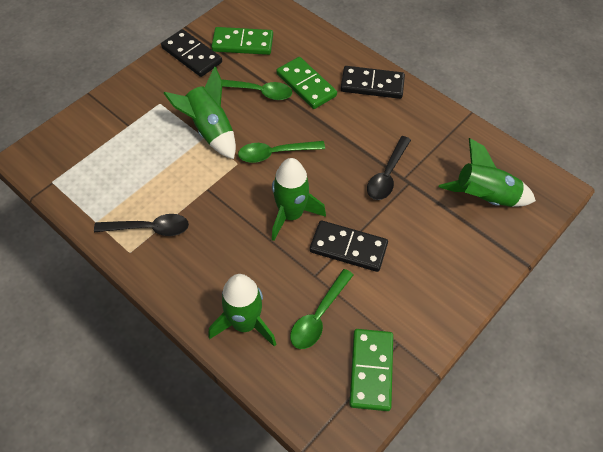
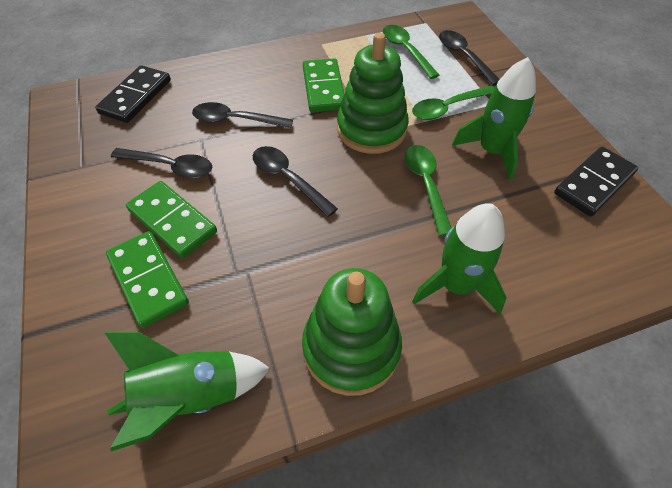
black domino: 3 -> 2
black spoon: 2 -> 4
green rocket: 4 -> 3
green stacking toy: 0 -> 2

